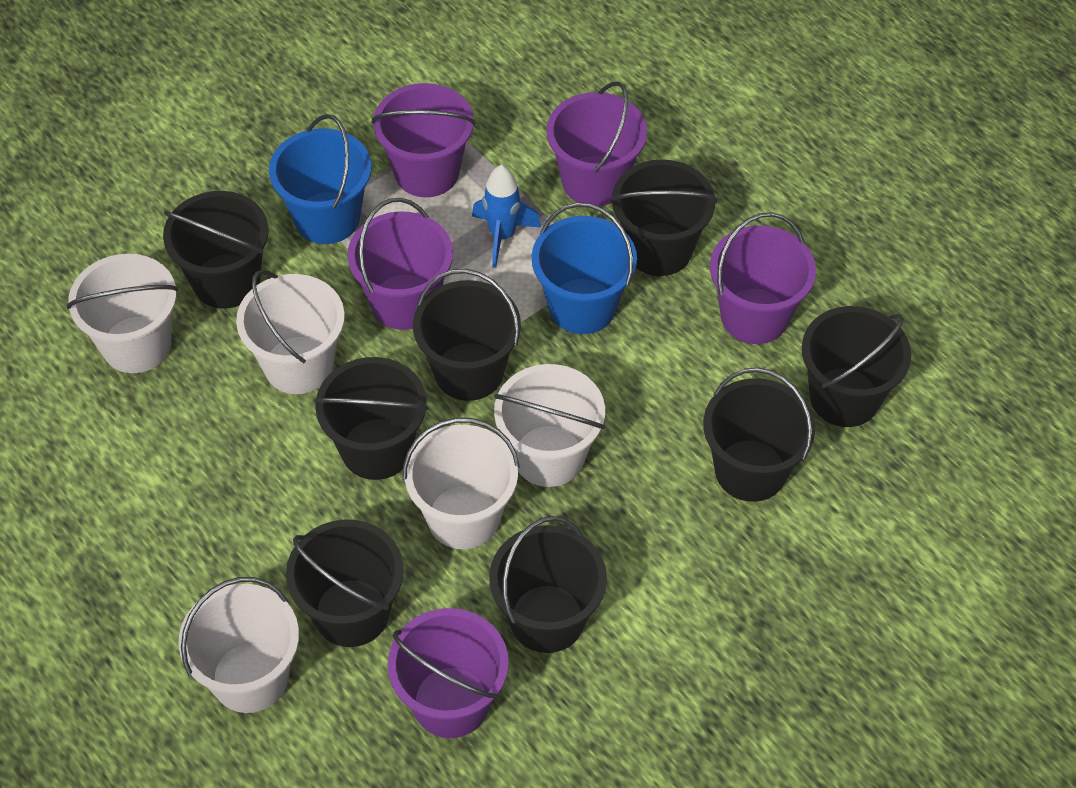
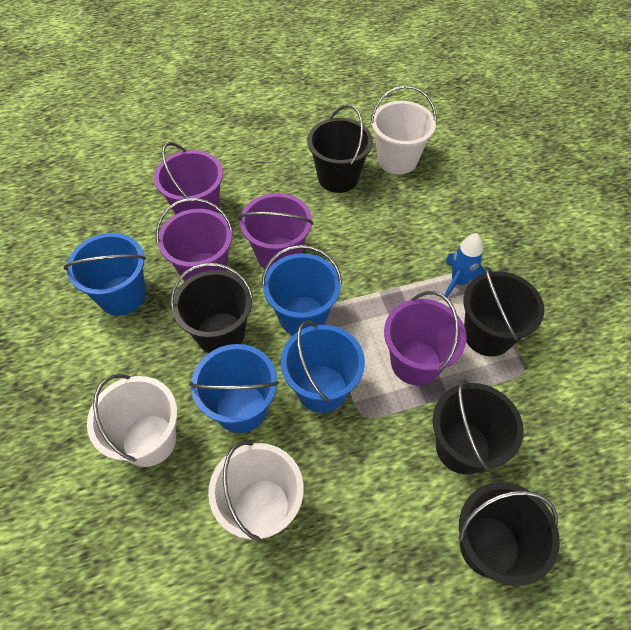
black bucket: 8 -> 5
blue bucket: 2 -> 4
purple bucket: 5 -> 4
white bucket: 5 -> 3

